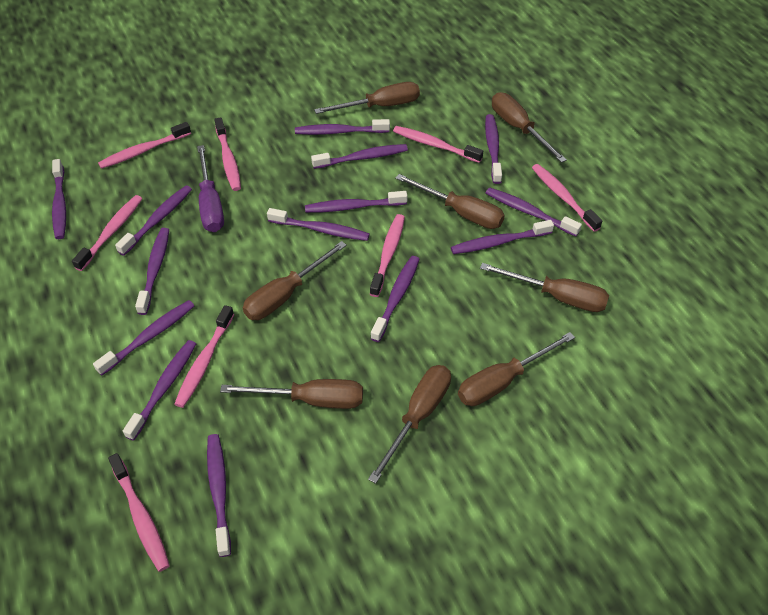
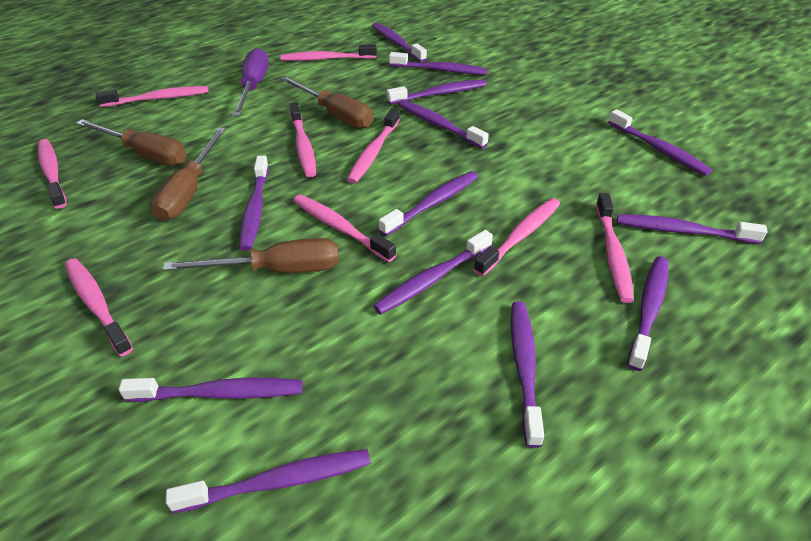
brown screwdriver: 8 -> 4
pink toothbrush: 8 -> 9
purple toothbrush: 14 -> 13

